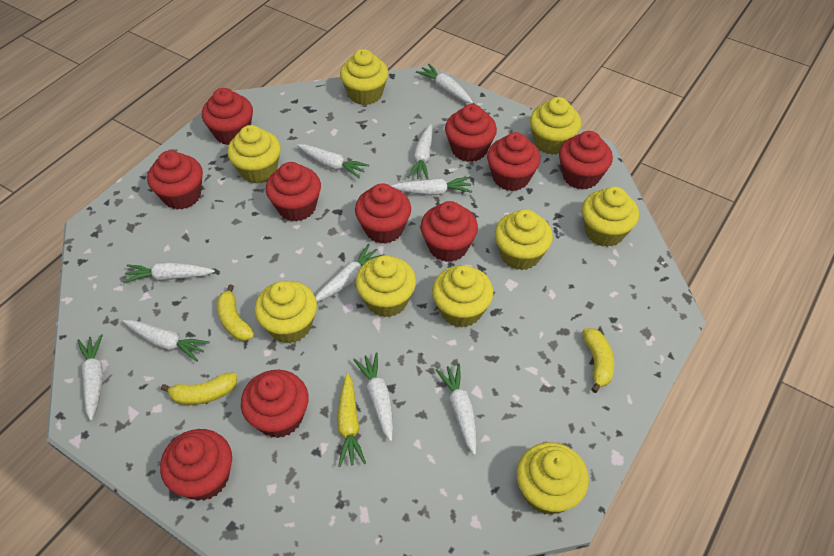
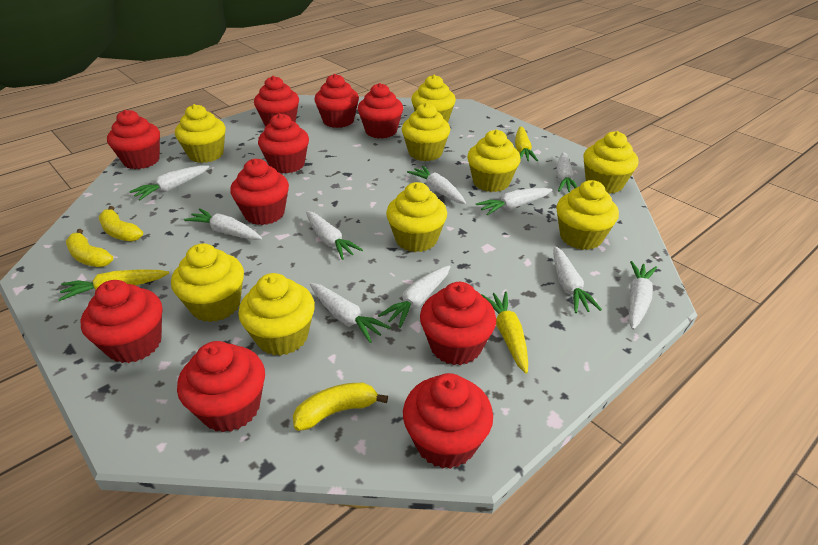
yellow carrot: 1 -> 3

